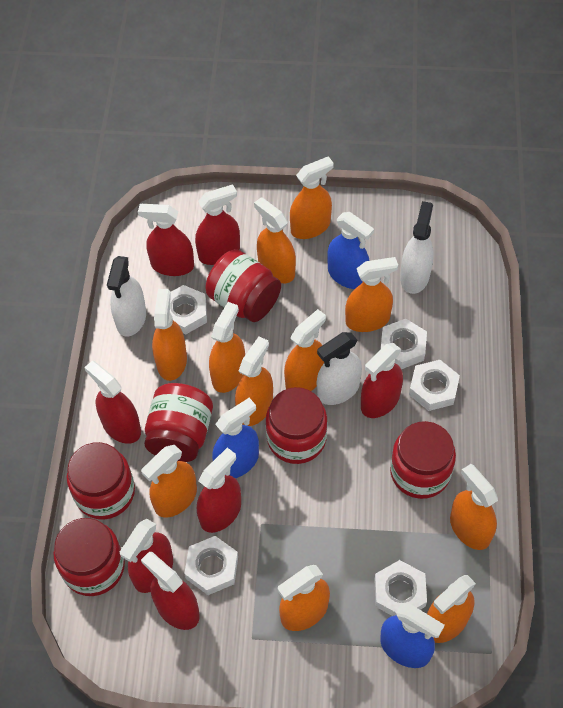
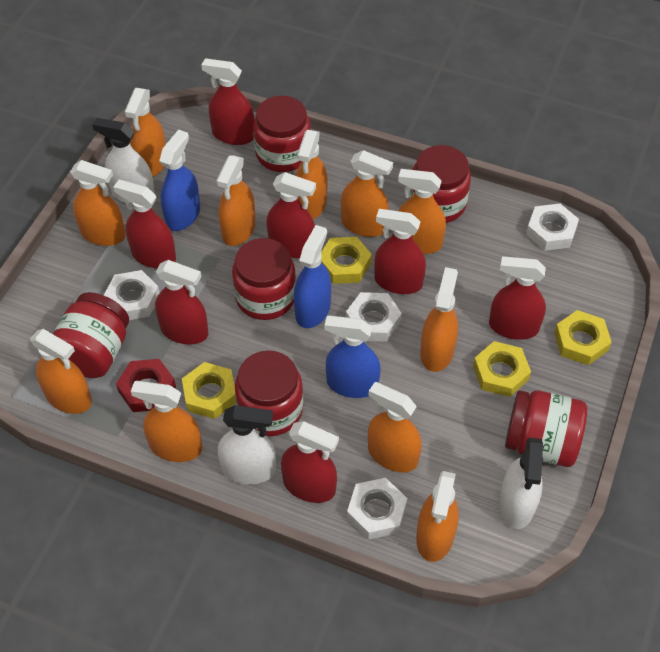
red nut: 0 -> 1
white nut: 5 -> 4
yellow nut: 0 -> 4

